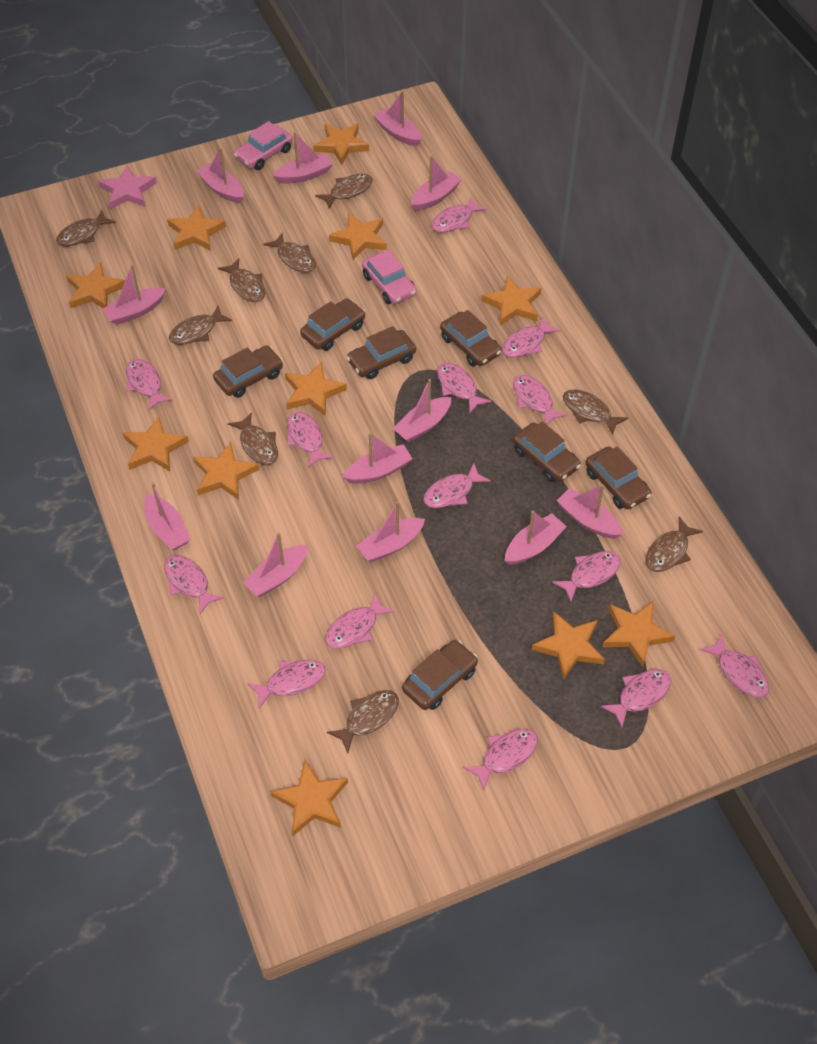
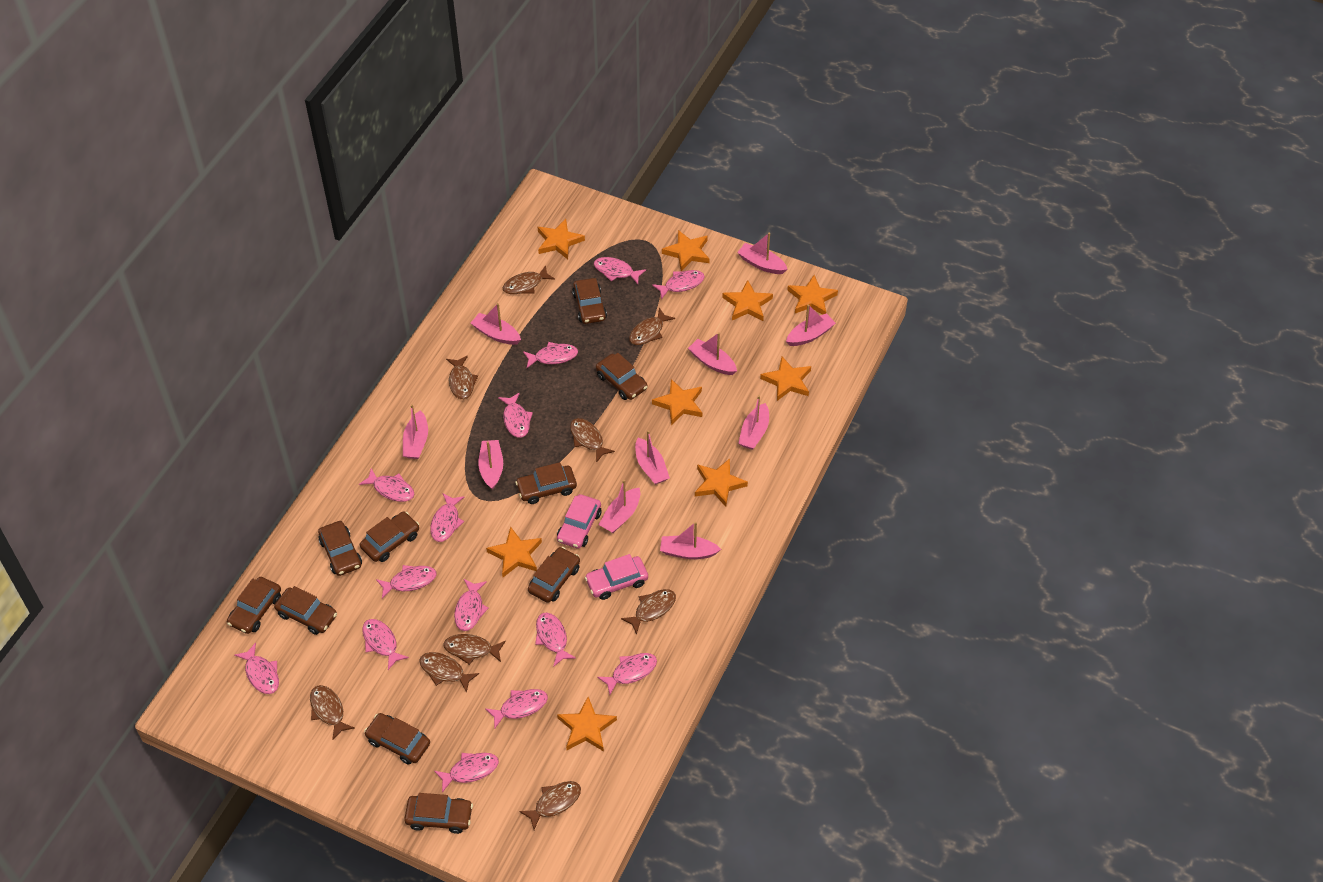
brown car: 7 -> 10
orange star: 11 -> 9
pink boat: 12 -> 10
pink star: 1 -> 0

